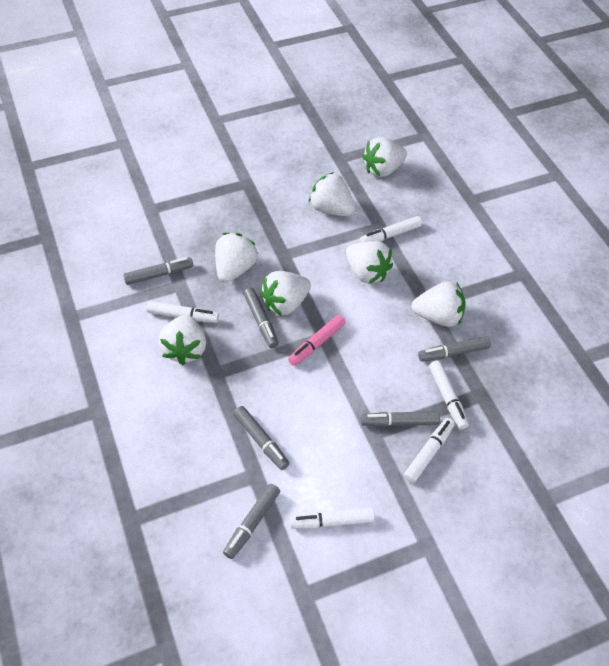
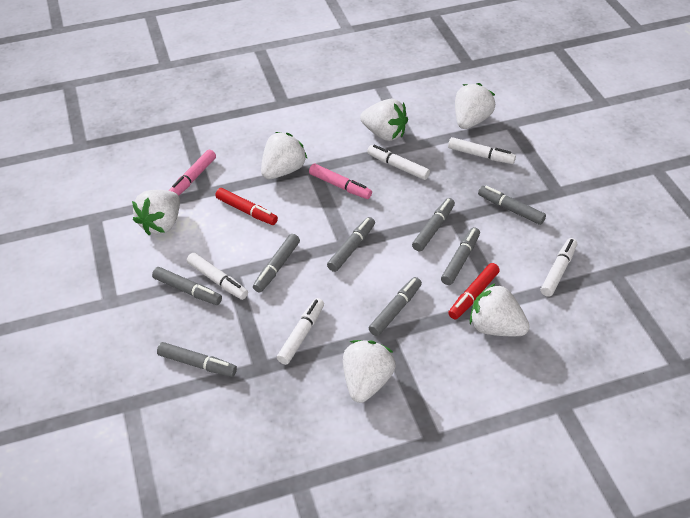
grey marker: 6 -> 8
pink marker: 1 -> 2
red marker: 0 -> 2
white strawberry: 7 -> 6

